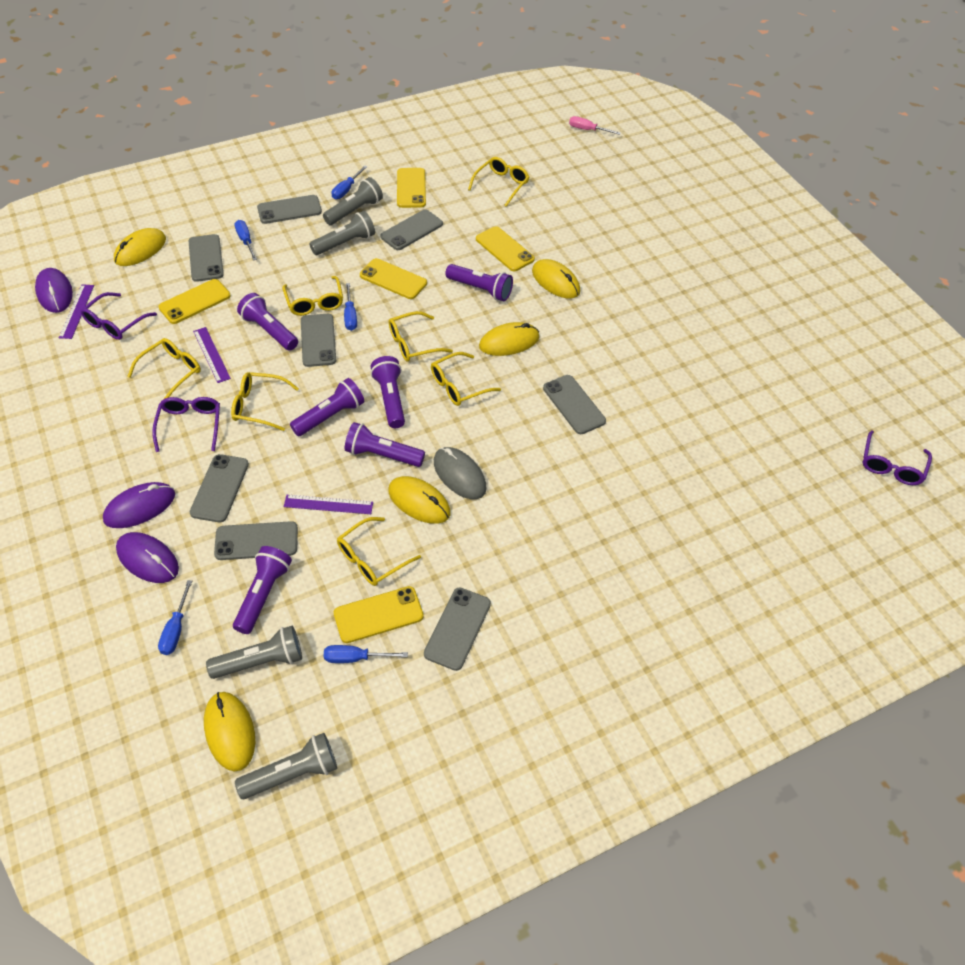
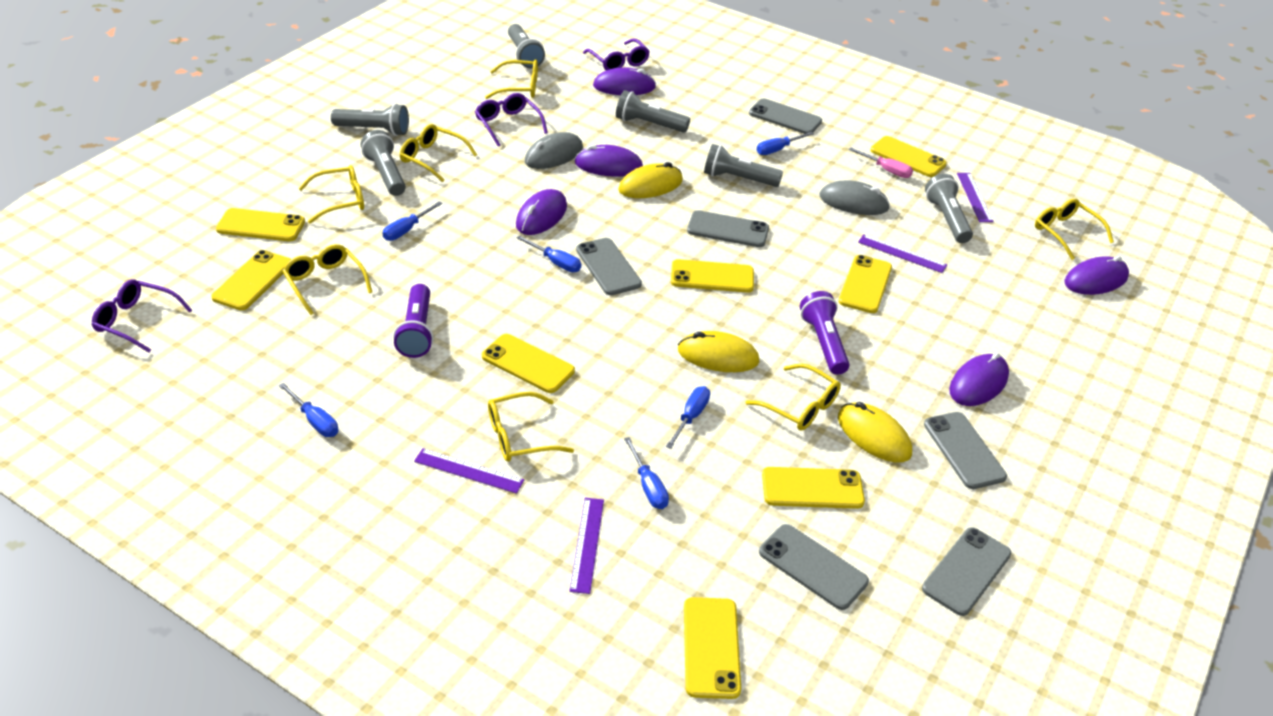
blue screwdriver: 5 -> 6
grey flashlight: 4 -> 6
grey mouse: 1 -> 2
grey phone: 8 -> 6
purple flashlight: 6 -> 2
purple mouse: 3 -> 5
purple ruler: 3 -> 4
yellow mouse: 5 -> 3
yellow phone: 5 -> 8

